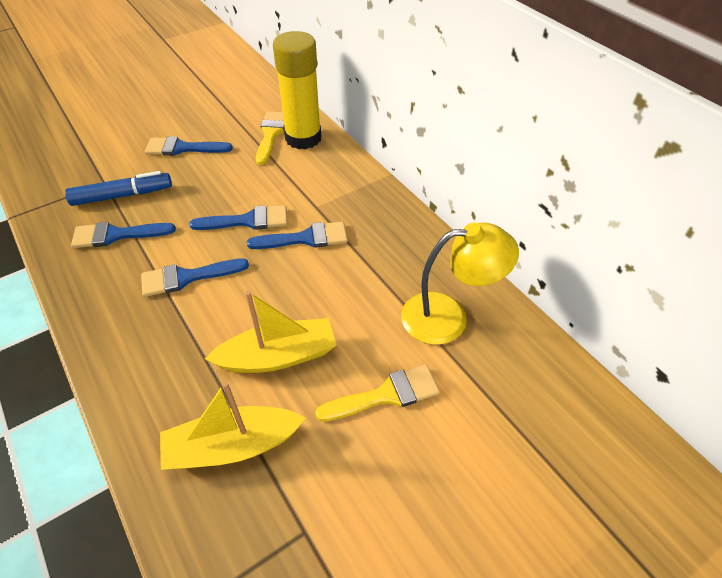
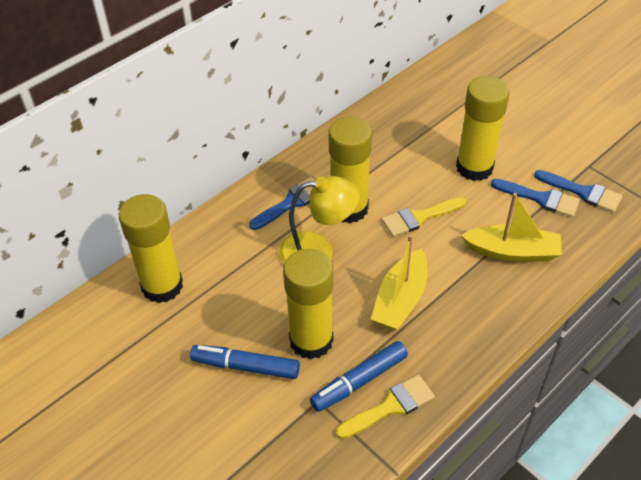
blue brush: 5 -> 3
blue marker: 1 -> 2
yellow glue stick: 1 -> 4

